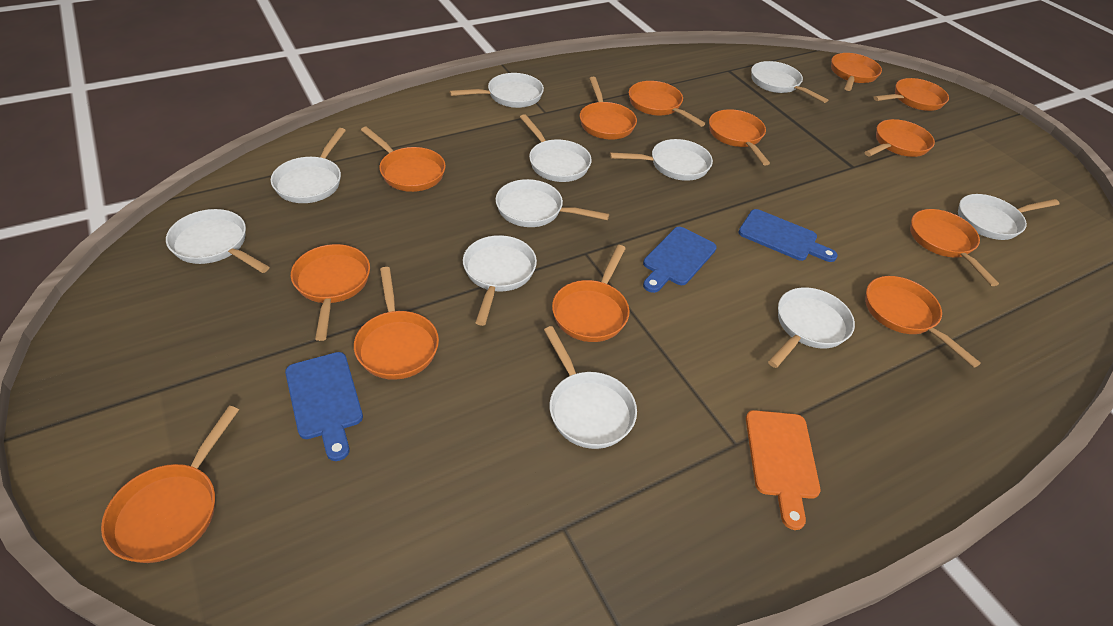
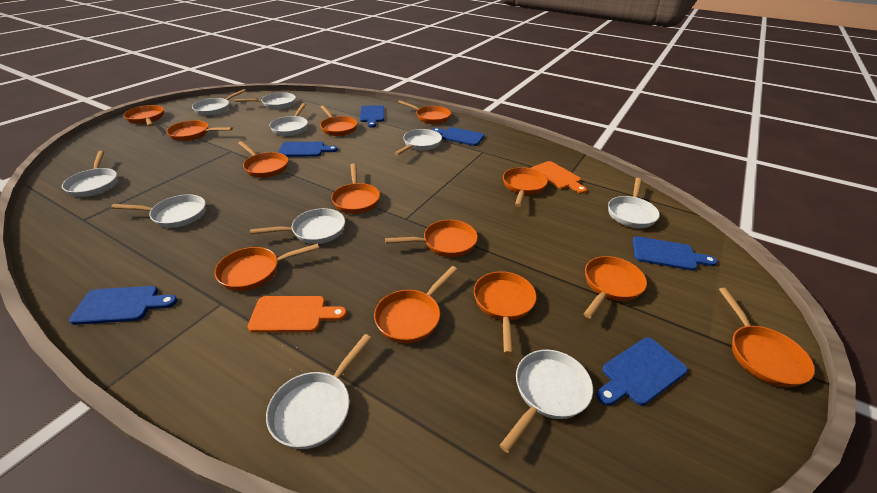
blue cutting board: 3 -> 6
orange cutting board: 1 -> 2
white pan: 11 -> 10

